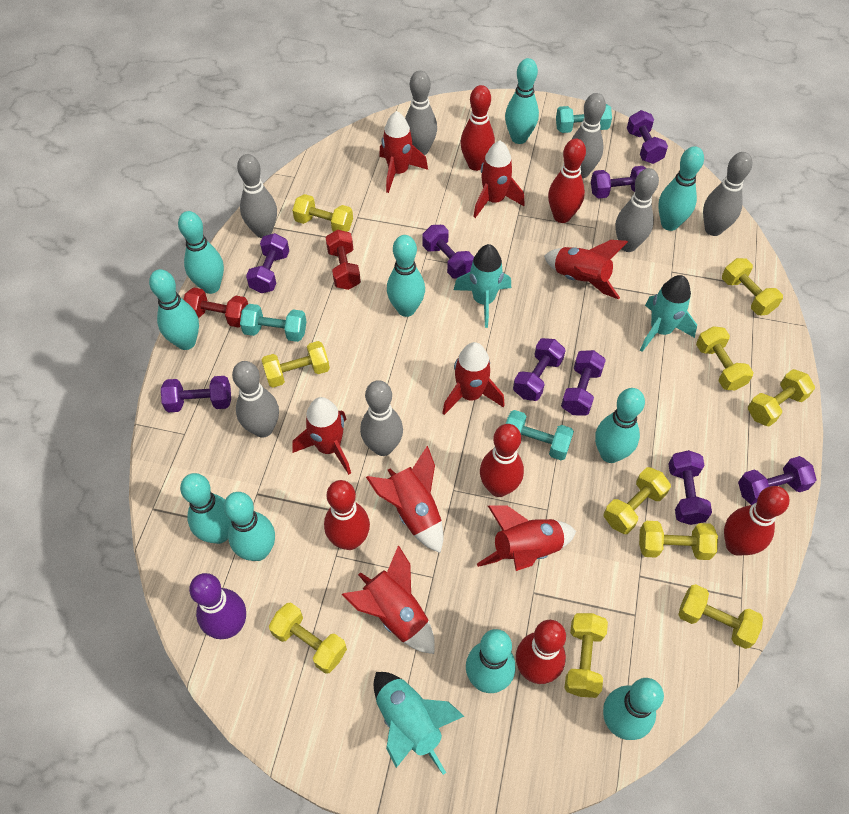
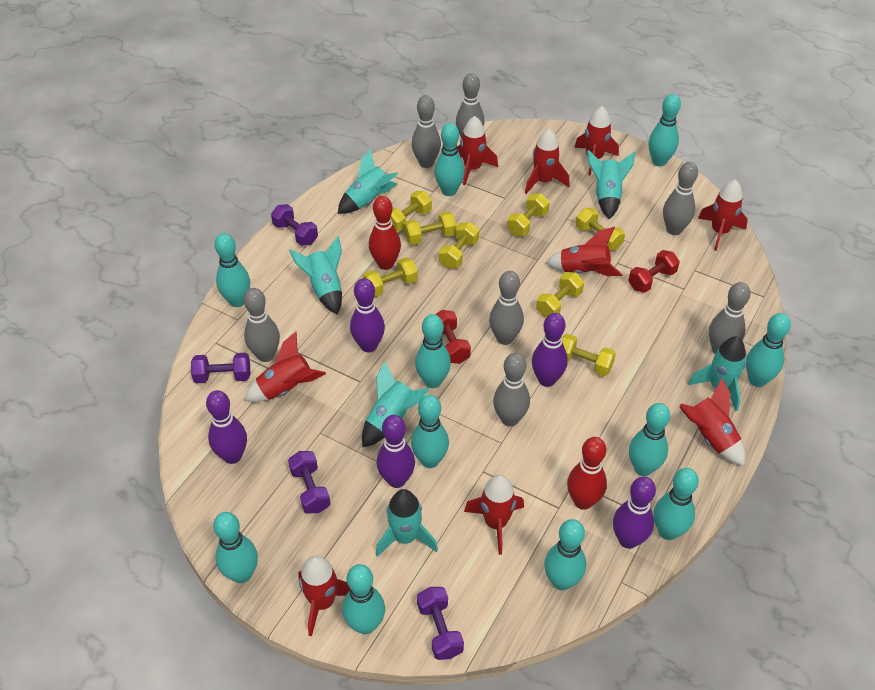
purple bowling pin: 1 -> 5
purple dumbbell: 9 -> 4
red bowling pin: 6 -> 2
red rocket: 8 -> 9
turquoise bowling pin: 10 -> 11
turquoise dumbbell: 3 -> 0
turquoise rocket: 3 -> 6
yellow dumbbell: 10 -> 8

